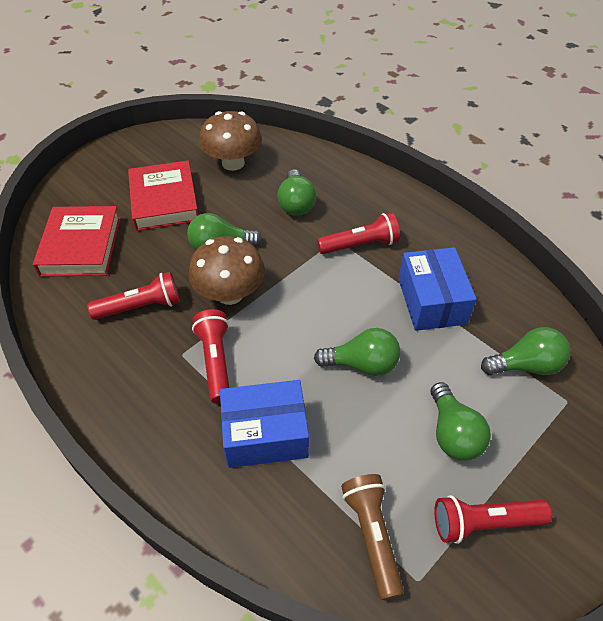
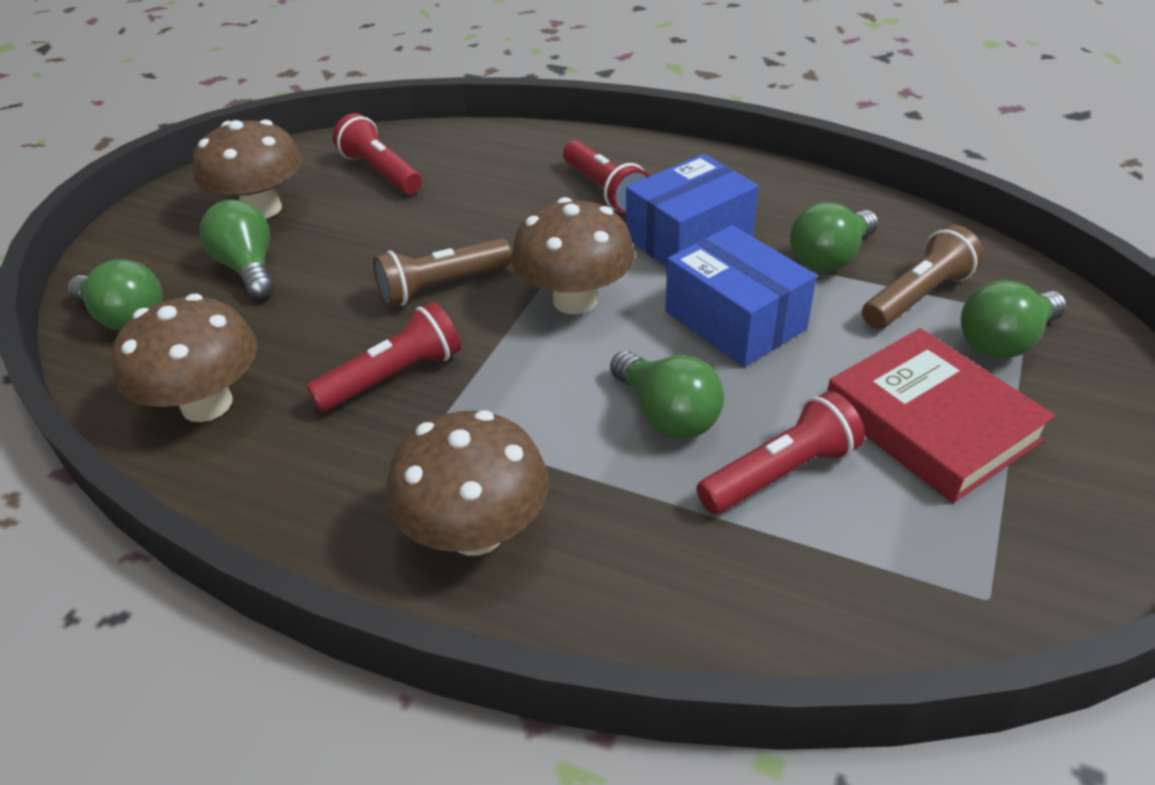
brown flashlight: 1 -> 2
brown mushroom: 2 -> 4
red book: 2 -> 1

